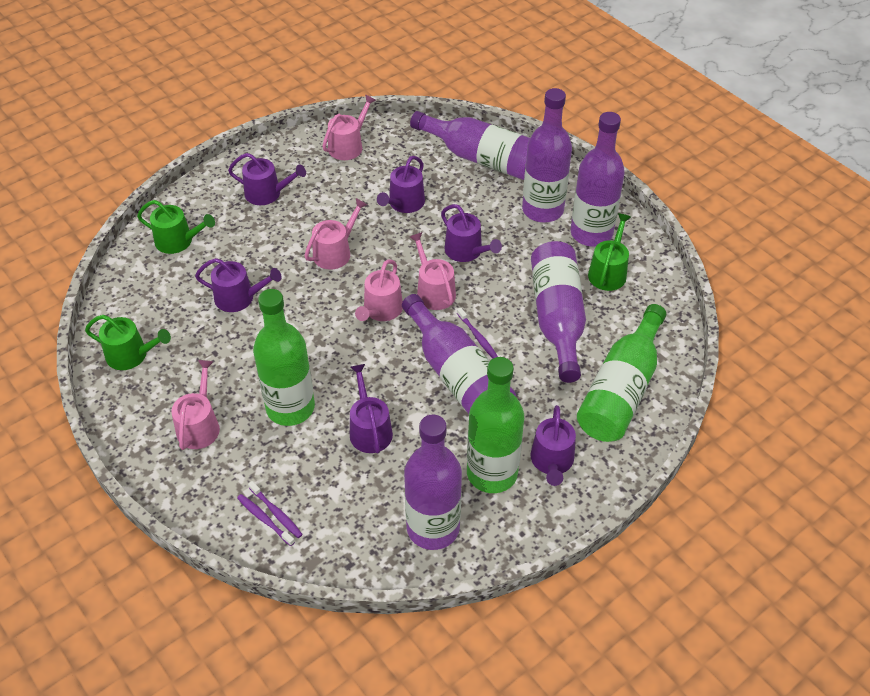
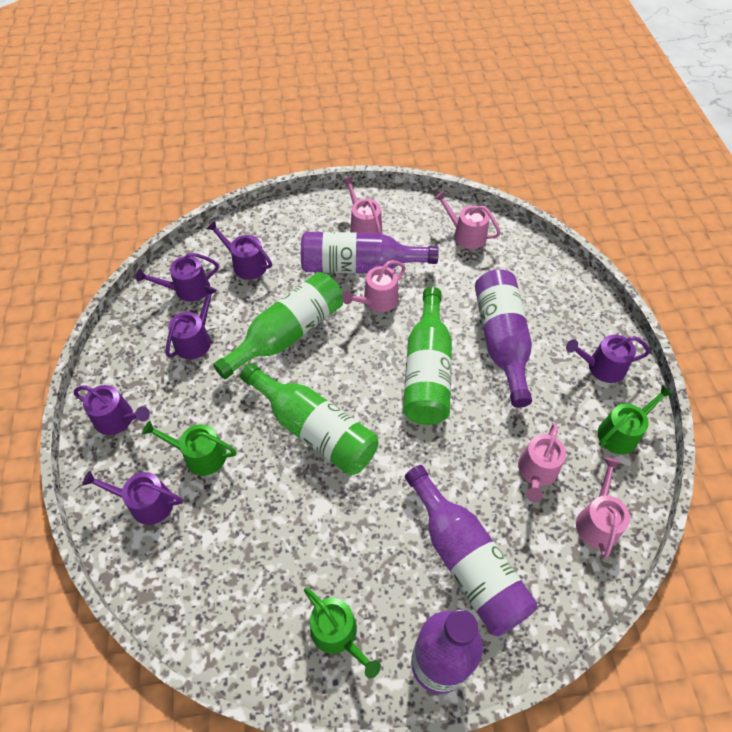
purple bottle: 6 -> 4
purple toothbrush: 3 -> 0

